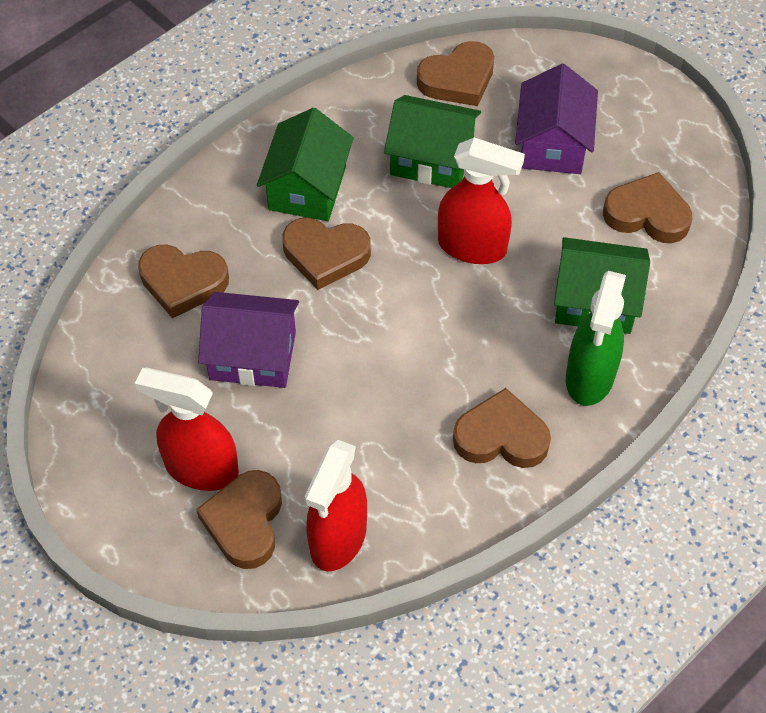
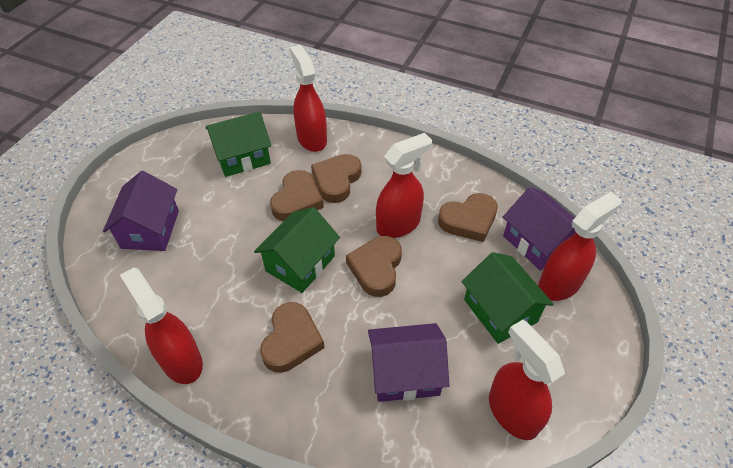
brown heart: 6 -> 5
green spray bottle: 1 -> 0
purple house: 2 -> 3
red spray bottle: 3 -> 5

